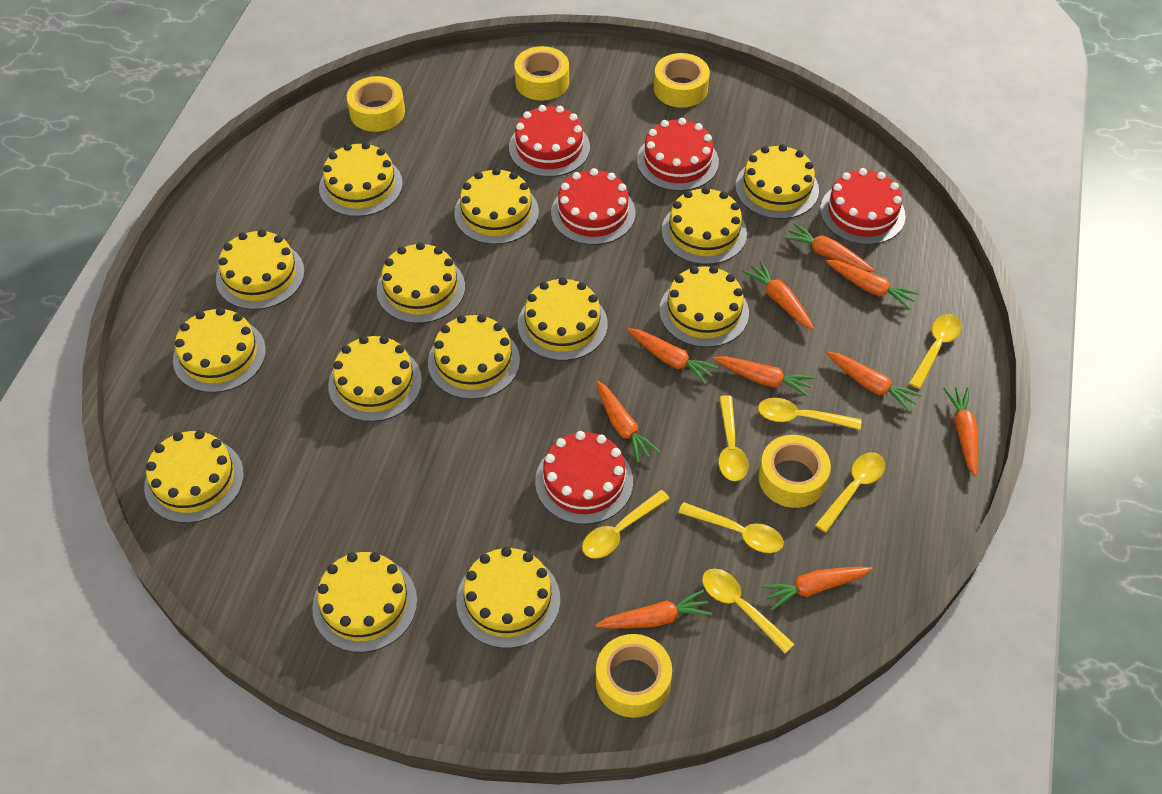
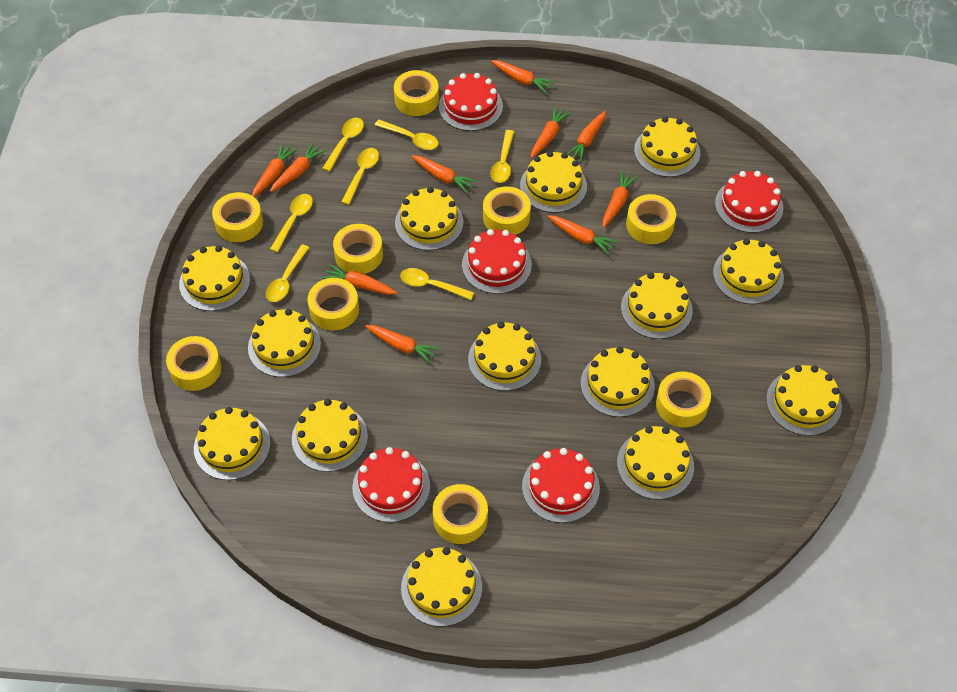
yellow tape: 5 -> 9

